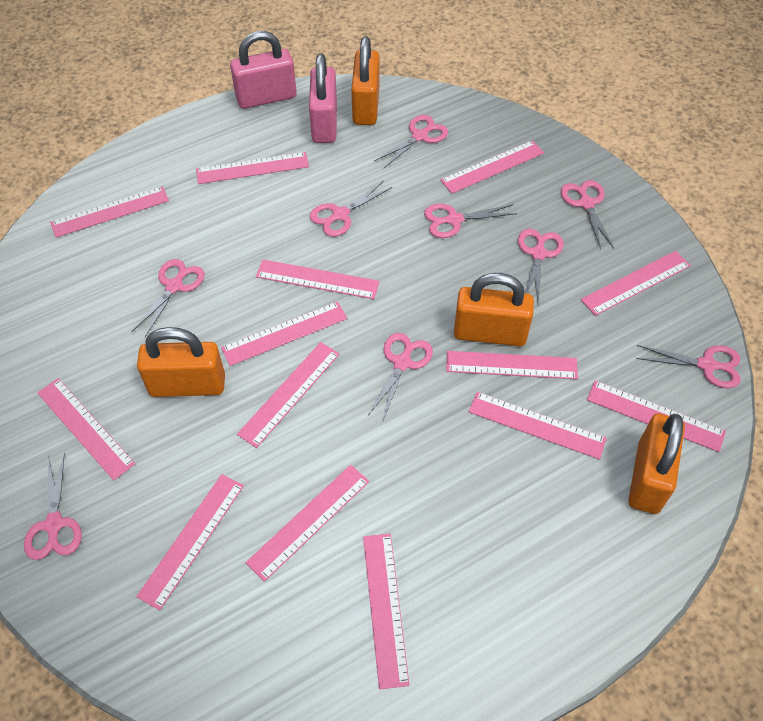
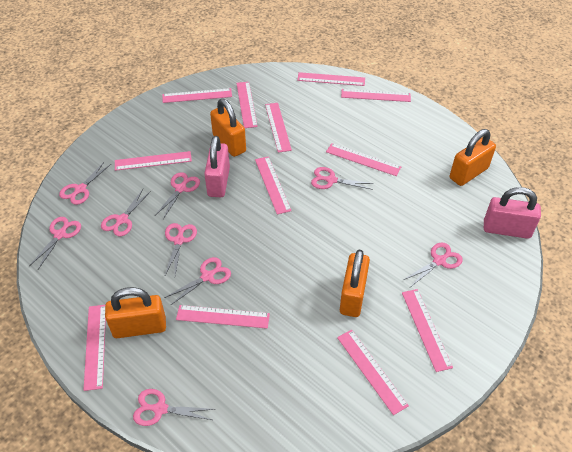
pink ruler: 14 -> 12

